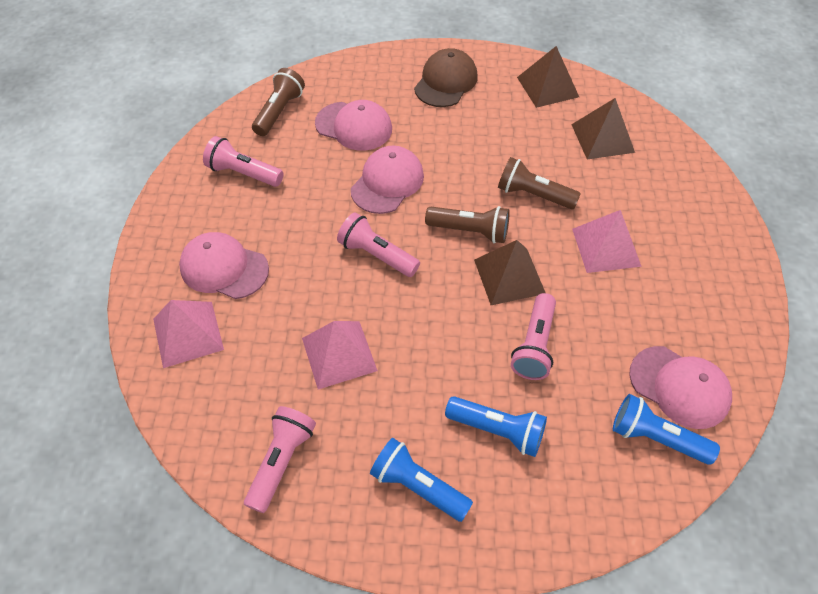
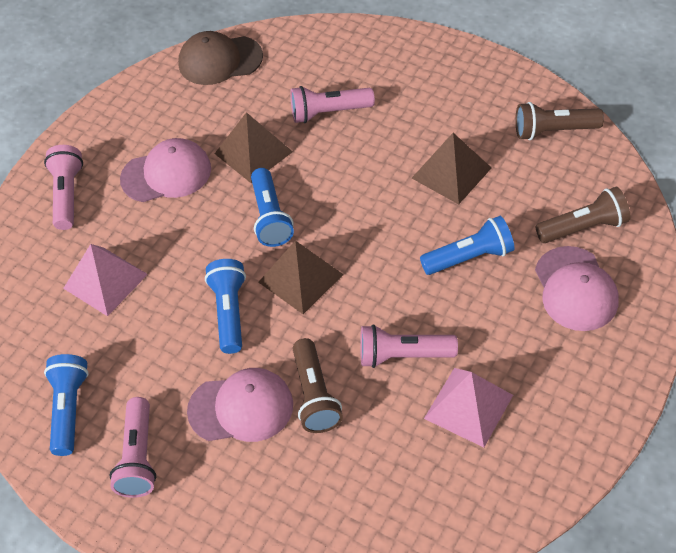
blue flashlight: 3 -> 4
pink cap: 4 -> 3
pink pyramid: 3 -> 2

